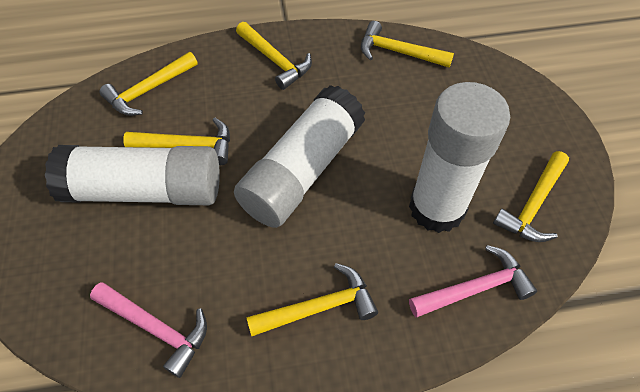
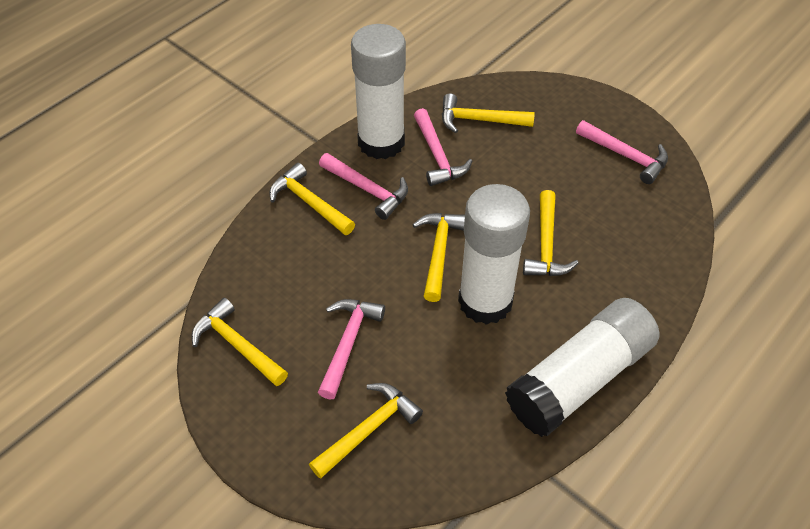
pink hammer: 2 -> 4

